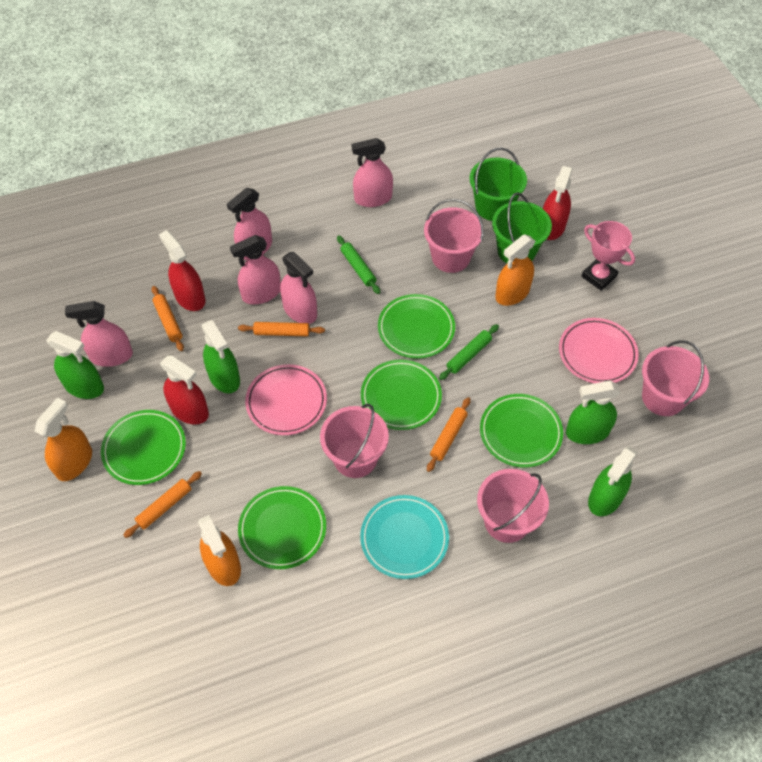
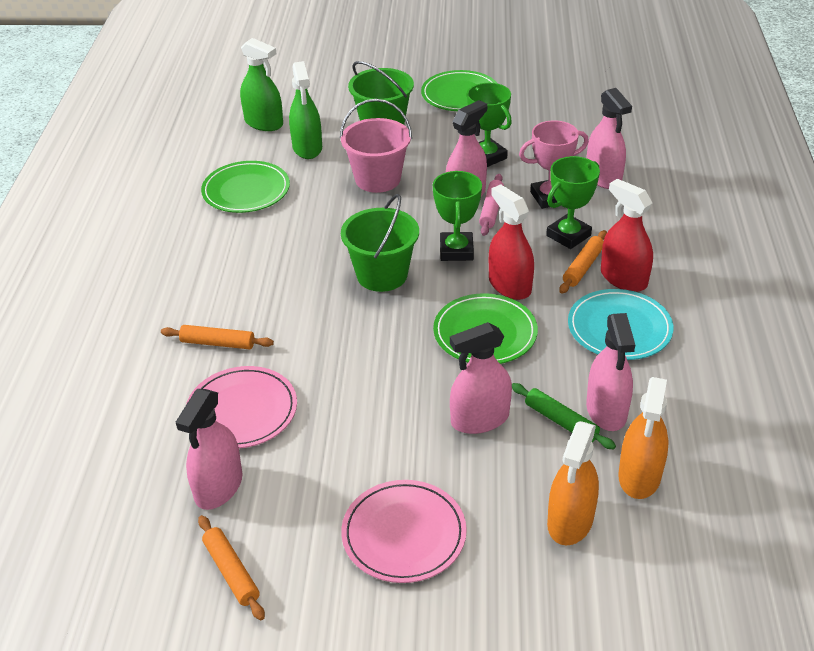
green plate: 5 -> 3
green rolling pin: 2 -> 1
green spray bottle: 4 -> 2
green trophy: 0 -> 3
orange rolling pin: 4 -> 3
orange spray bottle: 3 -> 2
pink bucket: 4 -> 1
pink rolling pin: 0 -> 1
red spray bottle: 3 -> 2

